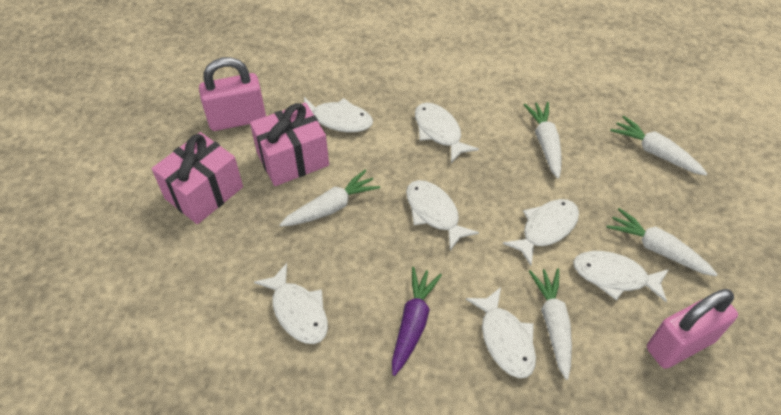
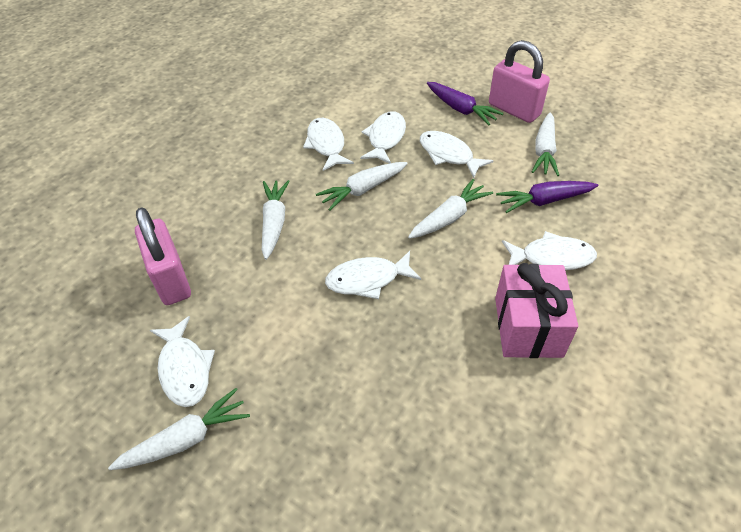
pink gift: 2 -> 1
purple carrot: 1 -> 2
white fish: 7 -> 6

